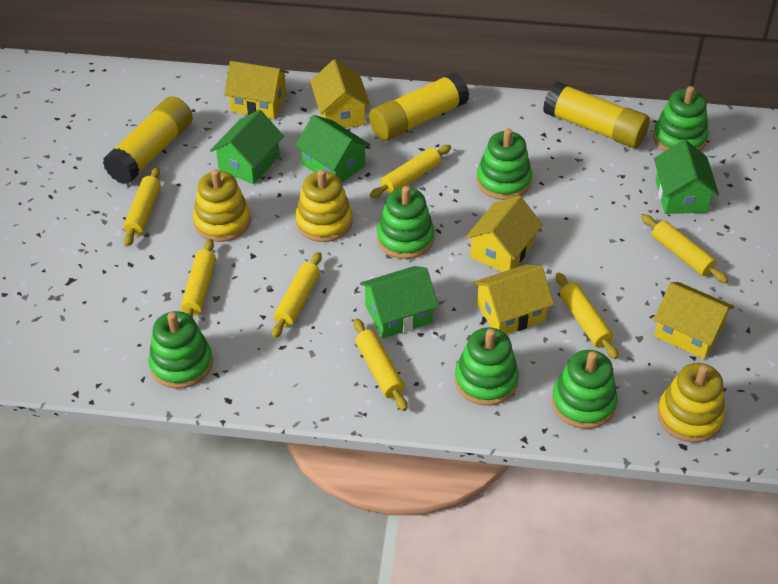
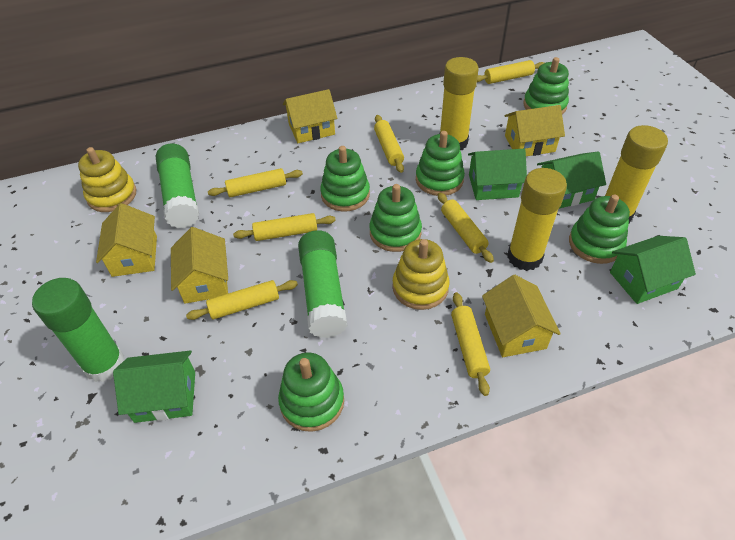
green glue stick: 0 -> 3
yellow stacking toy: 3 -> 2

